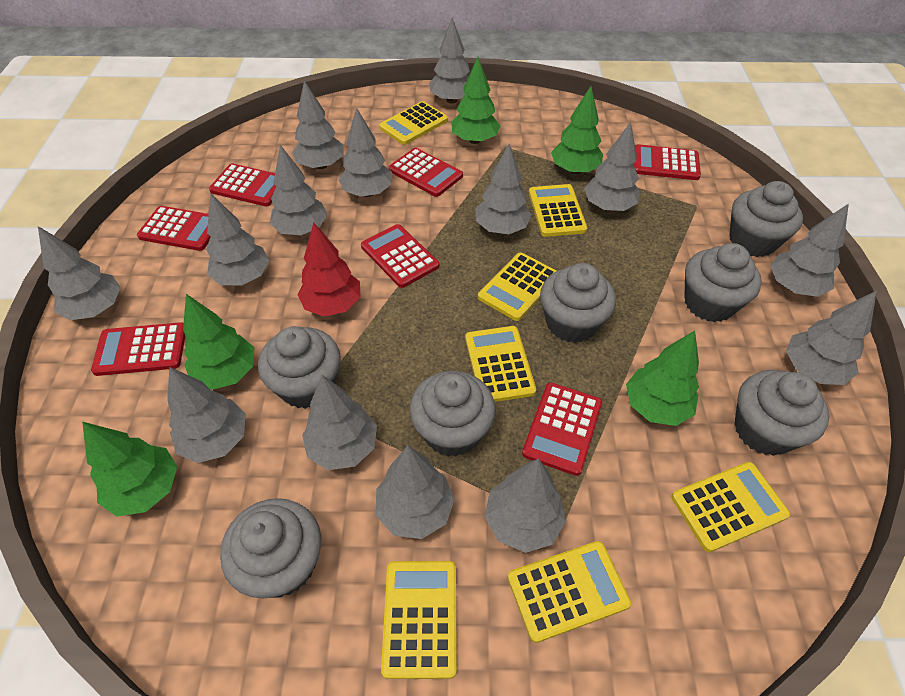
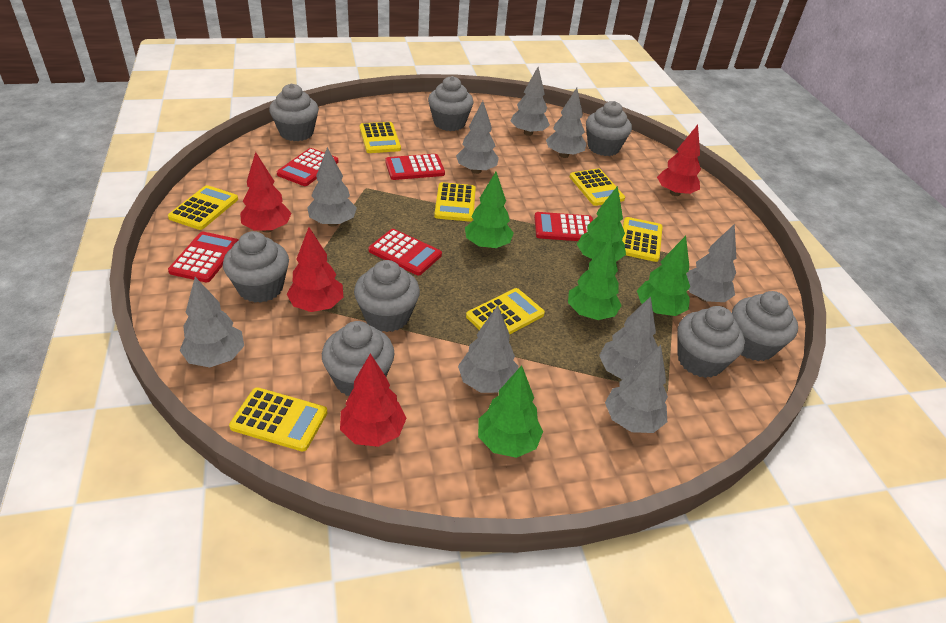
grey cupcake: 7 -> 8
grey tree: 14 -> 9
red calculator: 7 -> 5
red tree: 1 -> 4

